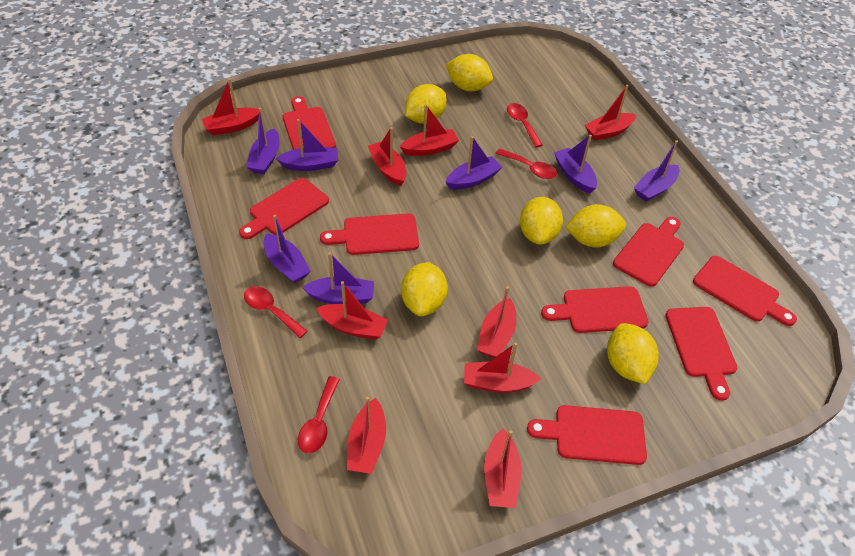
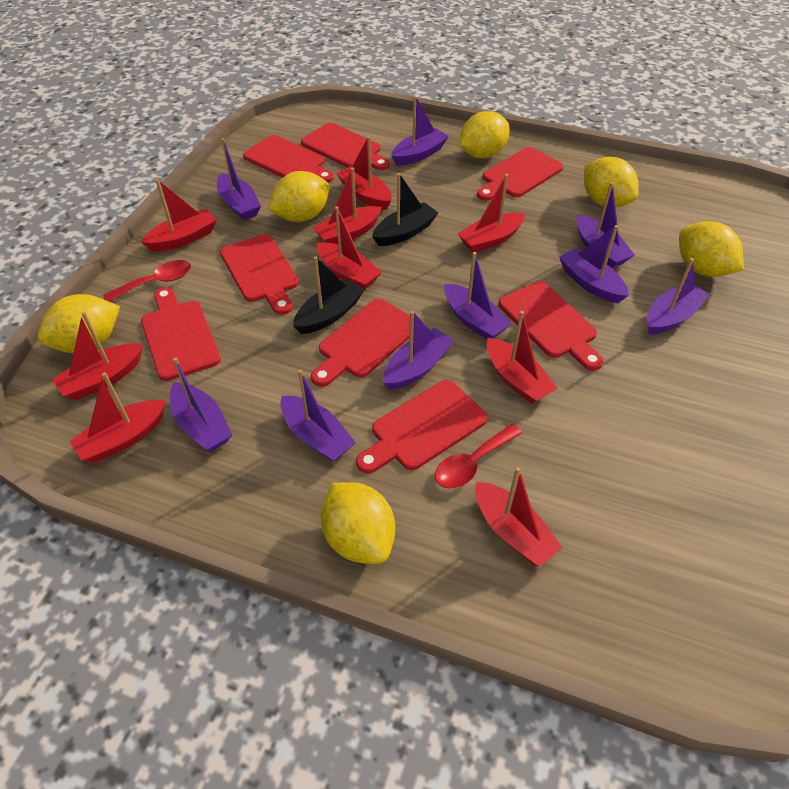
black boat: 0 -> 2
purple boat: 7 -> 9
red spoon: 4 -> 2

